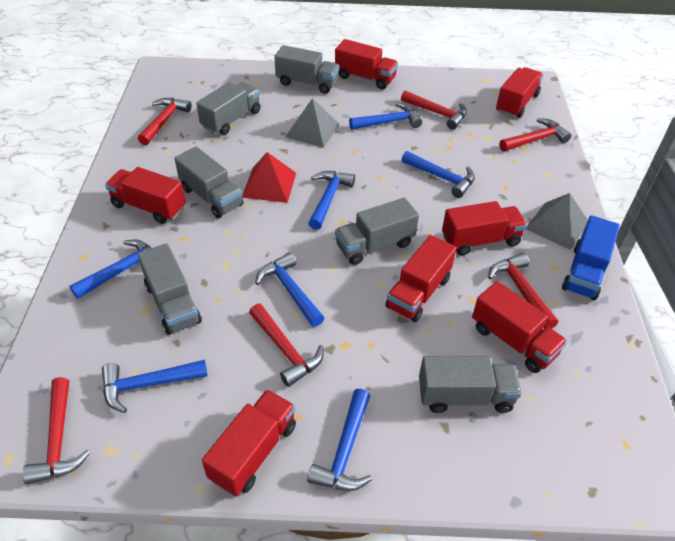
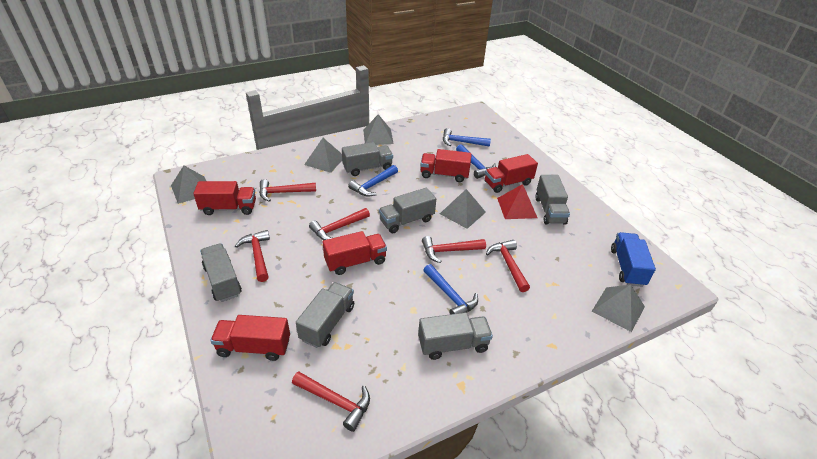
blue hammer: 7 -> 4
grey pyramid: 2 -> 5
red truck: 7 -> 5

